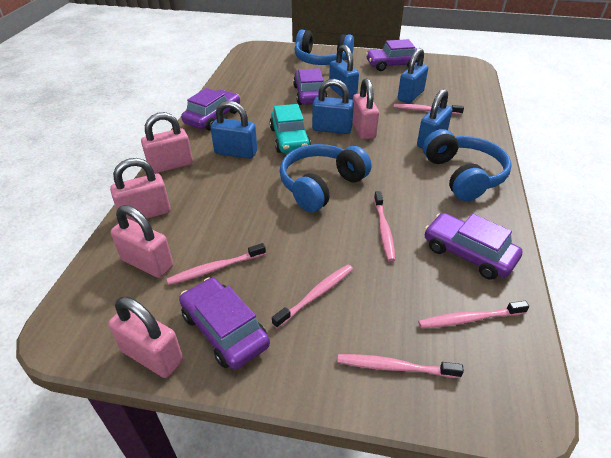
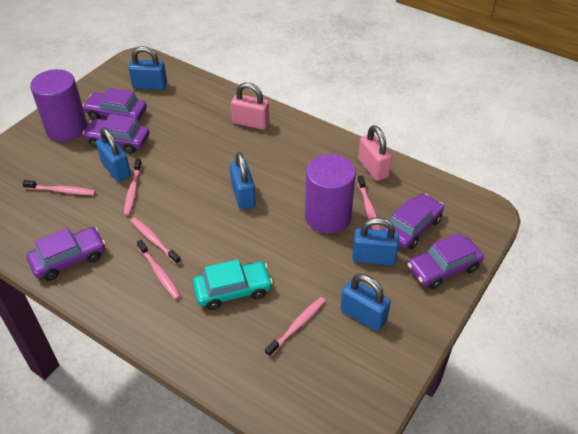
blue headphones: 3 -> 0
pink padlock: 5 -> 2
purple cylinder: 0 -> 2

